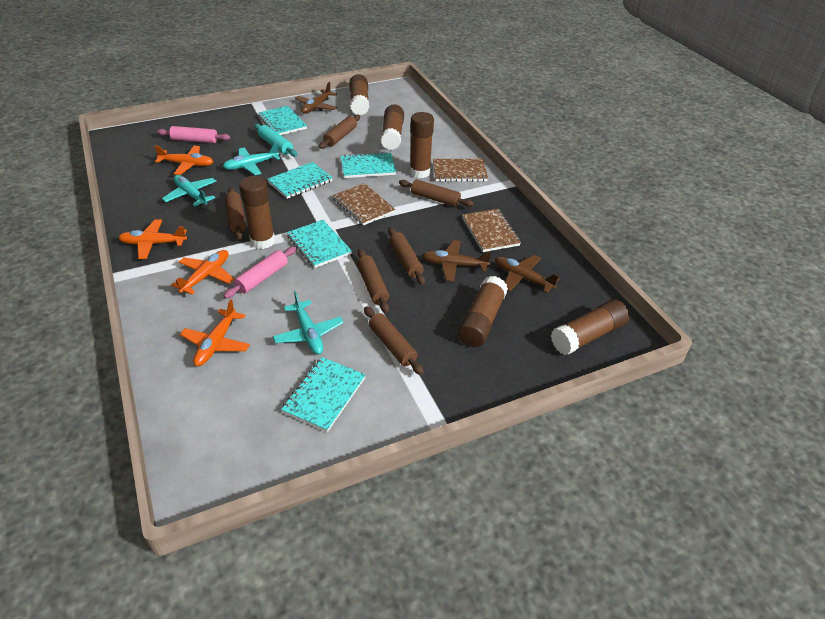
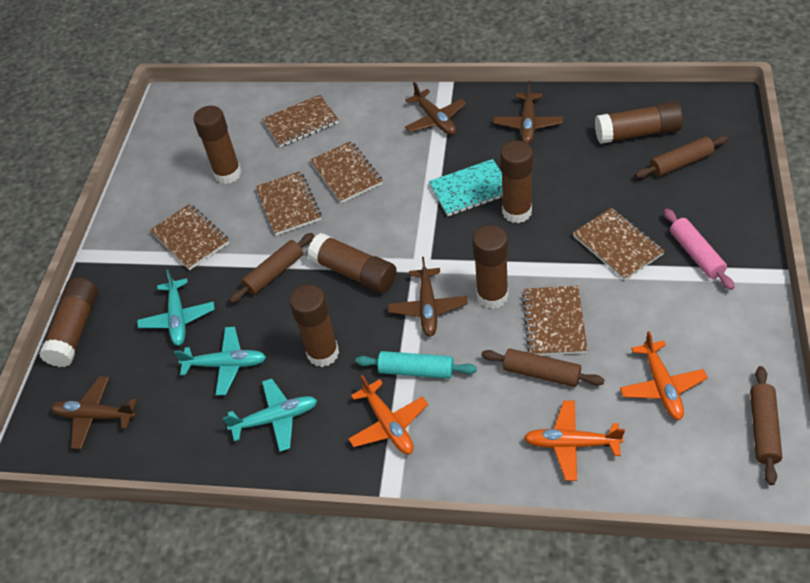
brown glue stick: 6 -> 7
brown notebook: 3 -> 6
brown plane: 3 -> 4
brown rolling pin: 6 -> 4
orange plane: 4 -> 3
pink rolling pin: 2 -> 1
turquoise notebook: 5 -> 1

